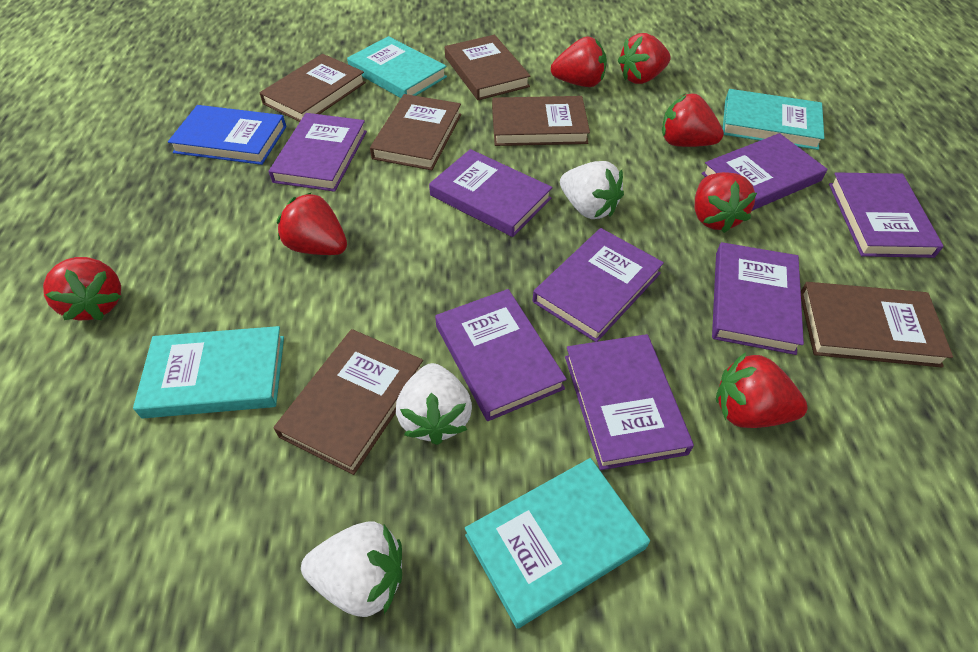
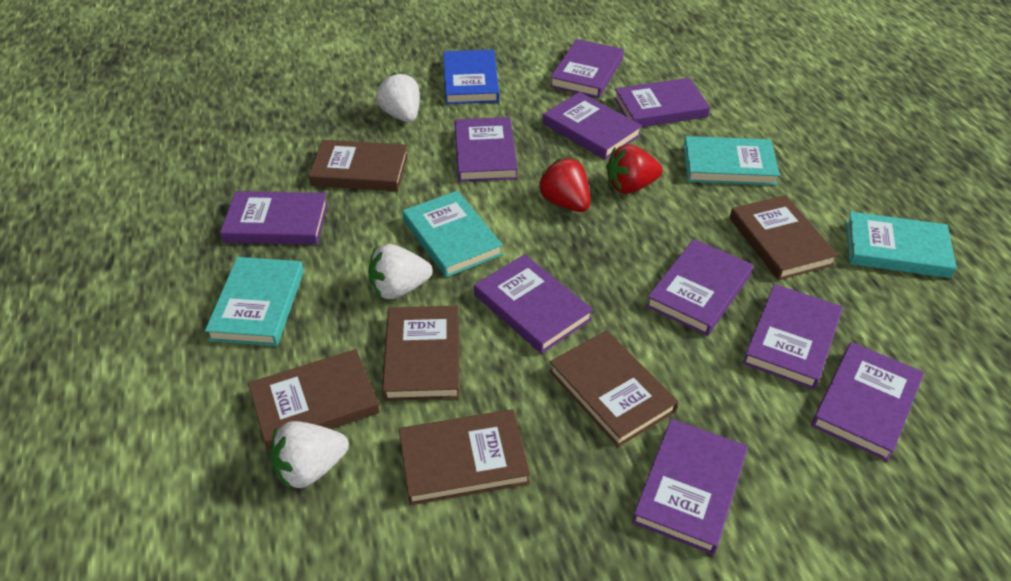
purple book: 8 -> 10
red strawberry: 7 -> 2

